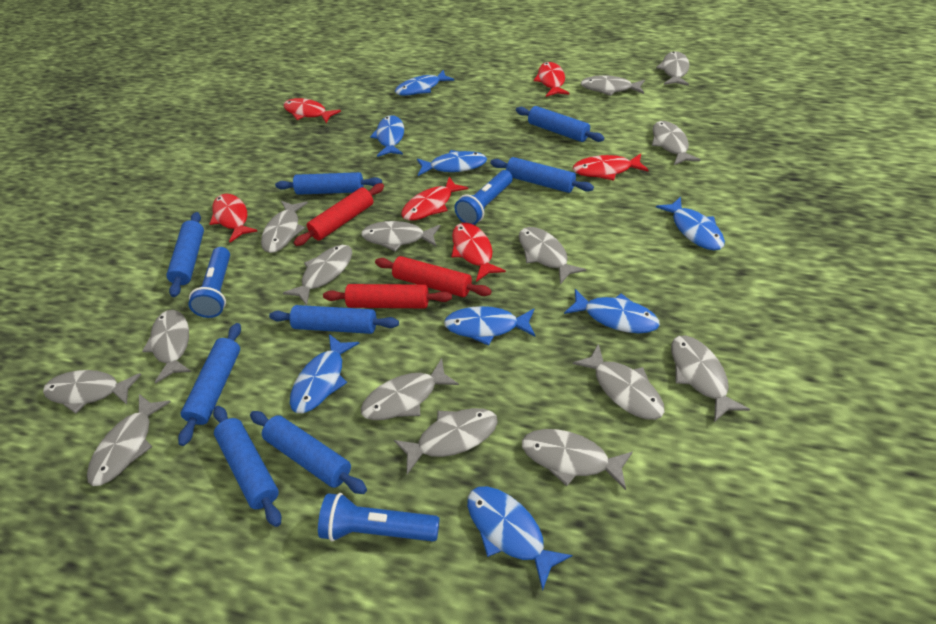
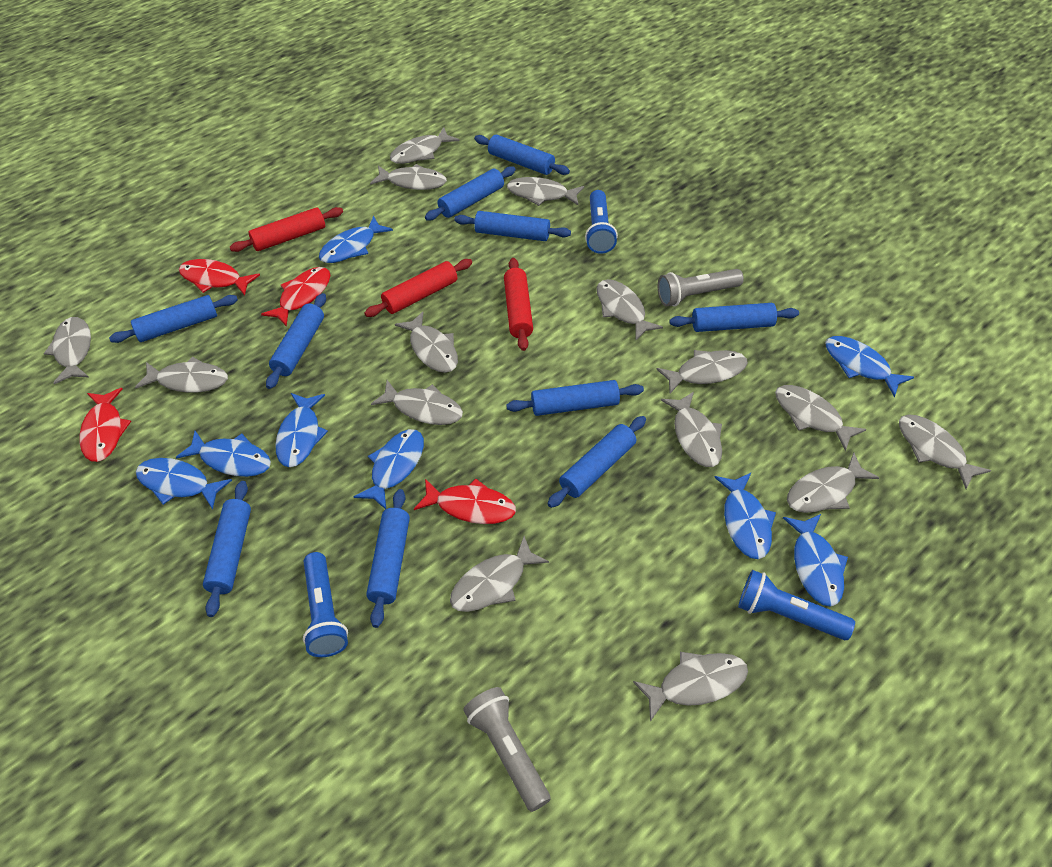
blue rolling pin: 8 -> 10
grey flashlight: 0 -> 2
red fish: 6 -> 4

